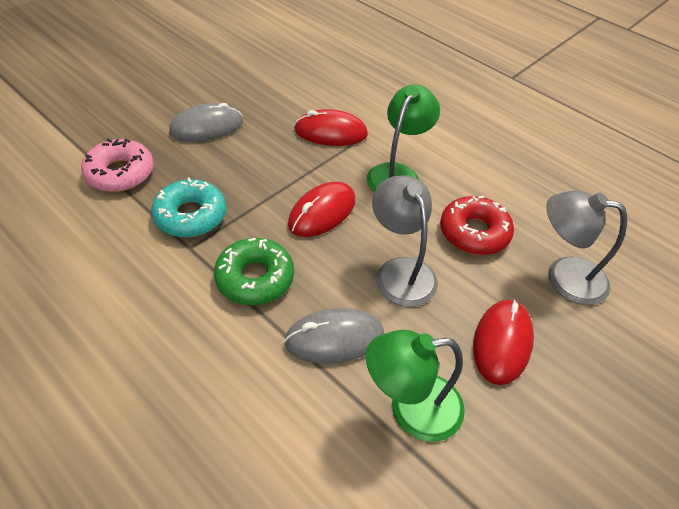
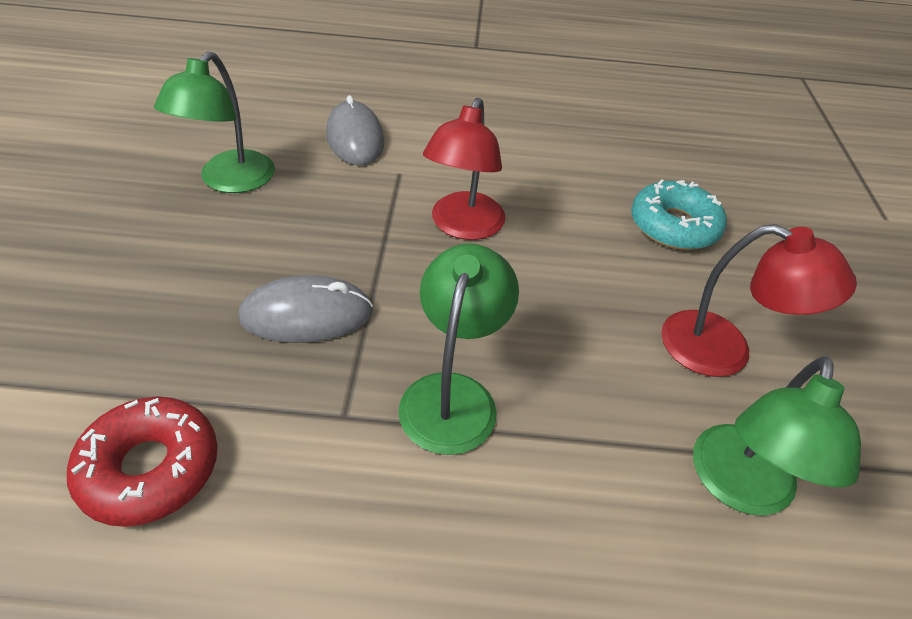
green donut: 1 -> 0
green lamp: 2 -> 3
grey lamp: 2 -> 0
pink donut: 1 -> 0
red lamp: 0 -> 2
red mouse: 3 -> 0

